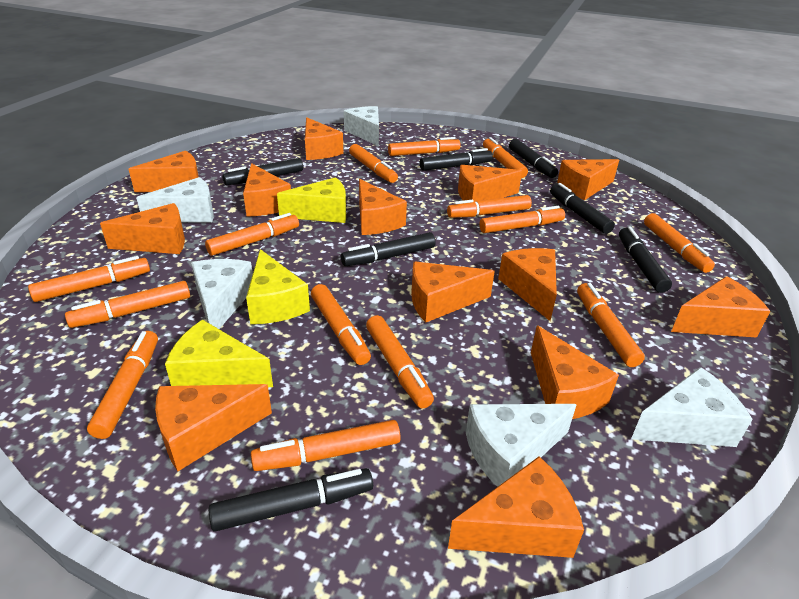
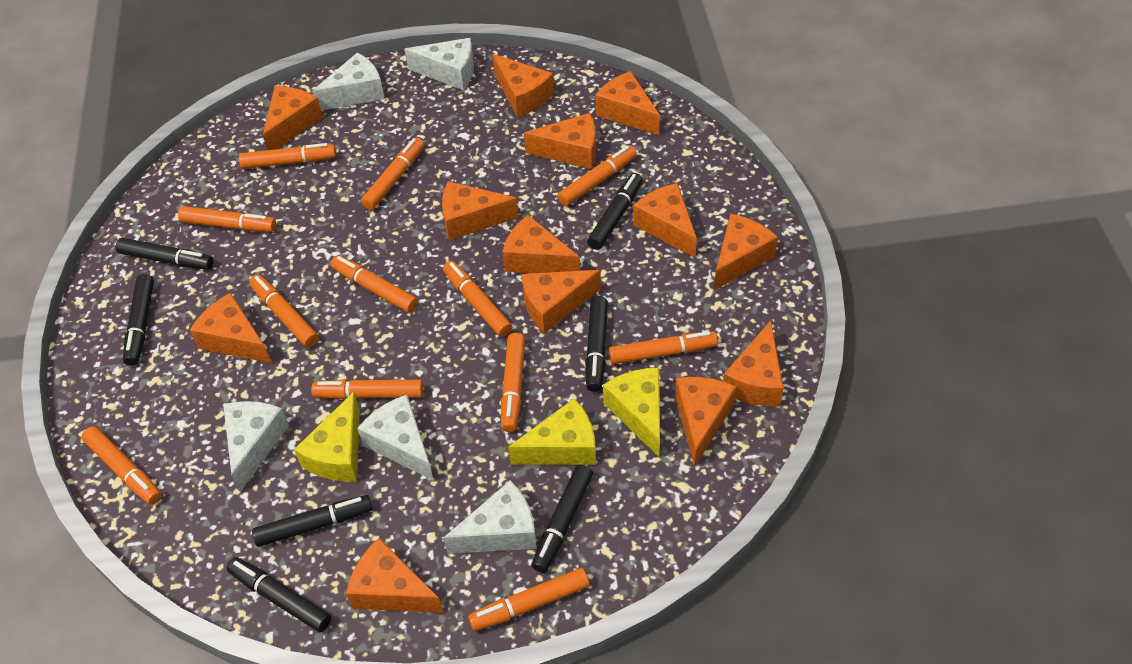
orange marker: 14 -> 12

